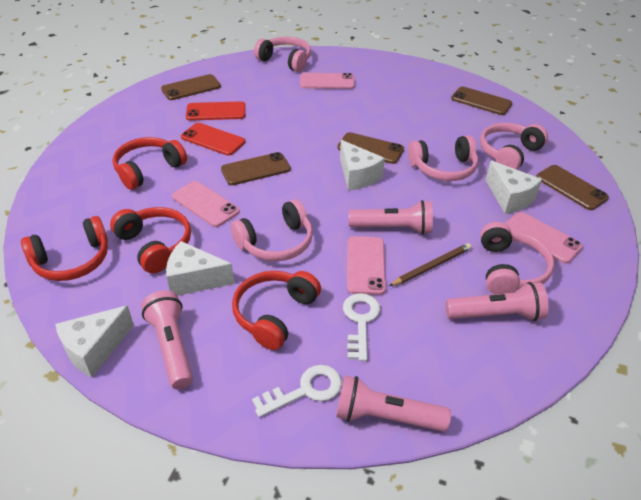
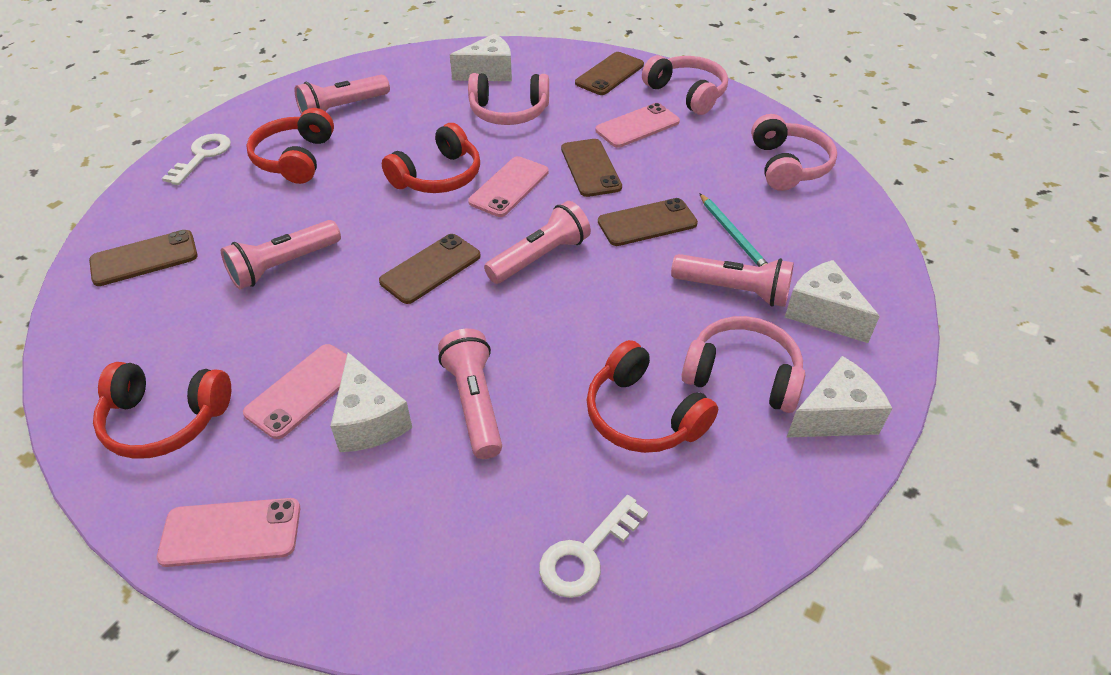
brown pencil: 1 -> 0
pink flashlight: 4 -> 5
pink headphones: 5 -> 4
red phone: 2 -> 0
turquoise pencil: 0 -> 1

